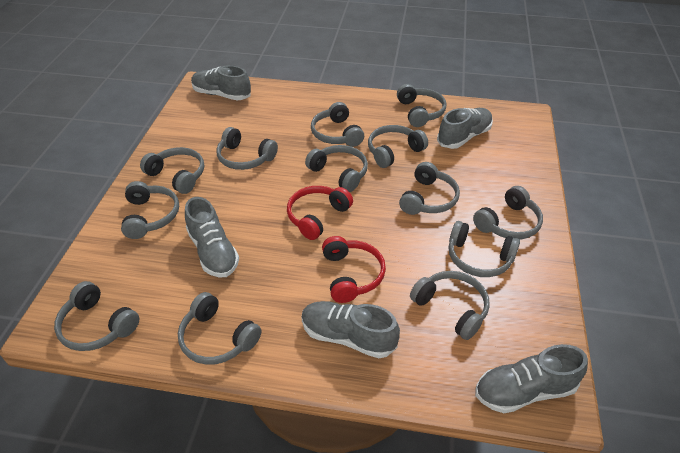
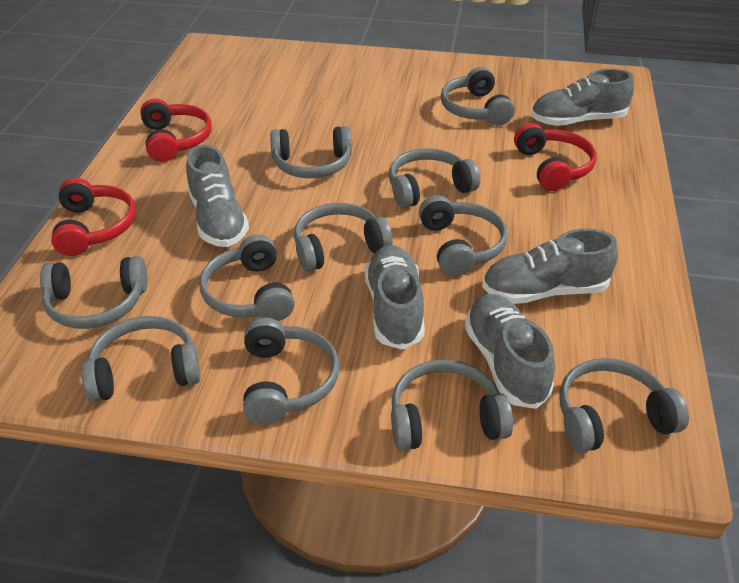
grey headphones: 13 -> 11
red headphones: 2 -> 3

